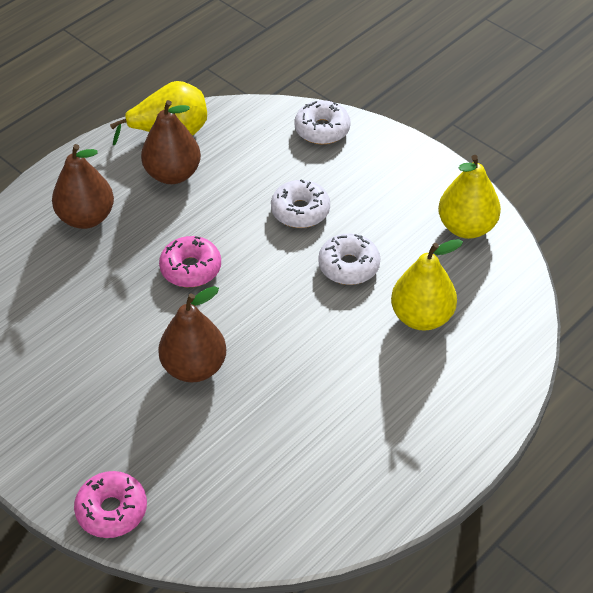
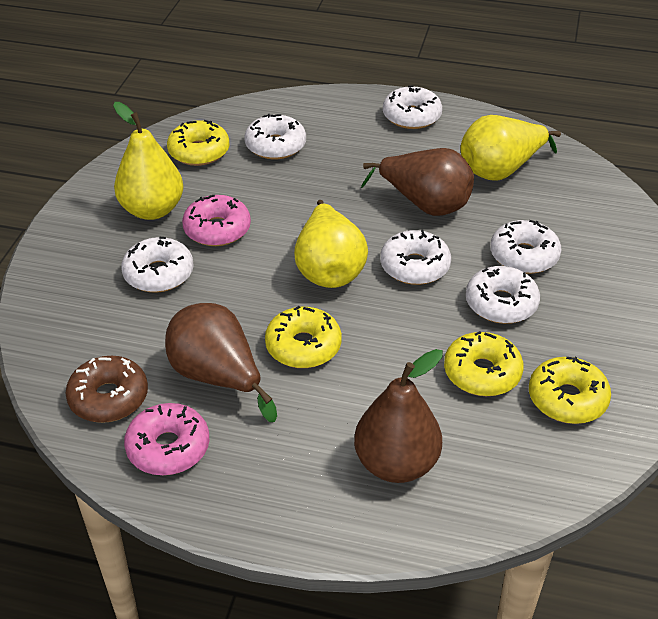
brown donut: 0 -> 1
white donut: 3 -> 6
yellow donut: 0 -> 4

